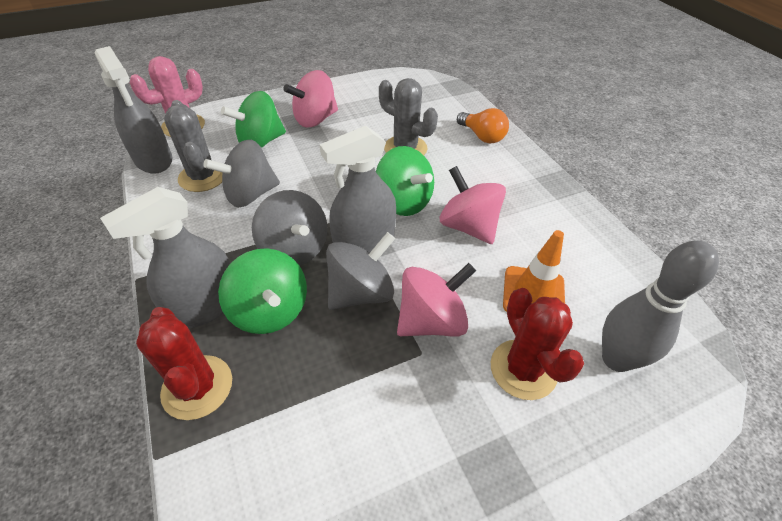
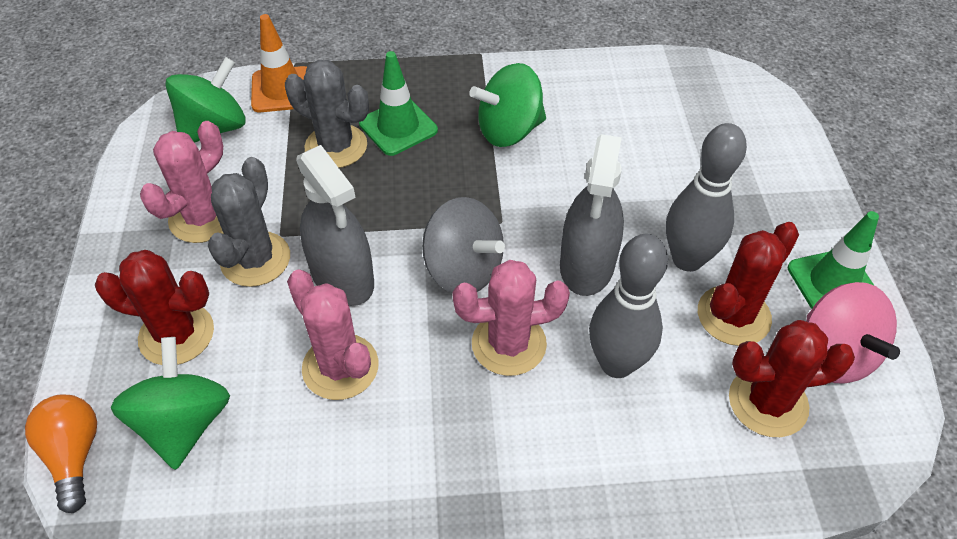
green traffic cone: 0 -> 2
grey bowling pin: 1 -> 2
grey spinning top: 3 -> 1
grey spray bottle: 3 -> 2
pink cactus: 1 -> 3
pink spinning top: 3 -> 1
red cactus: 2 -> 3

